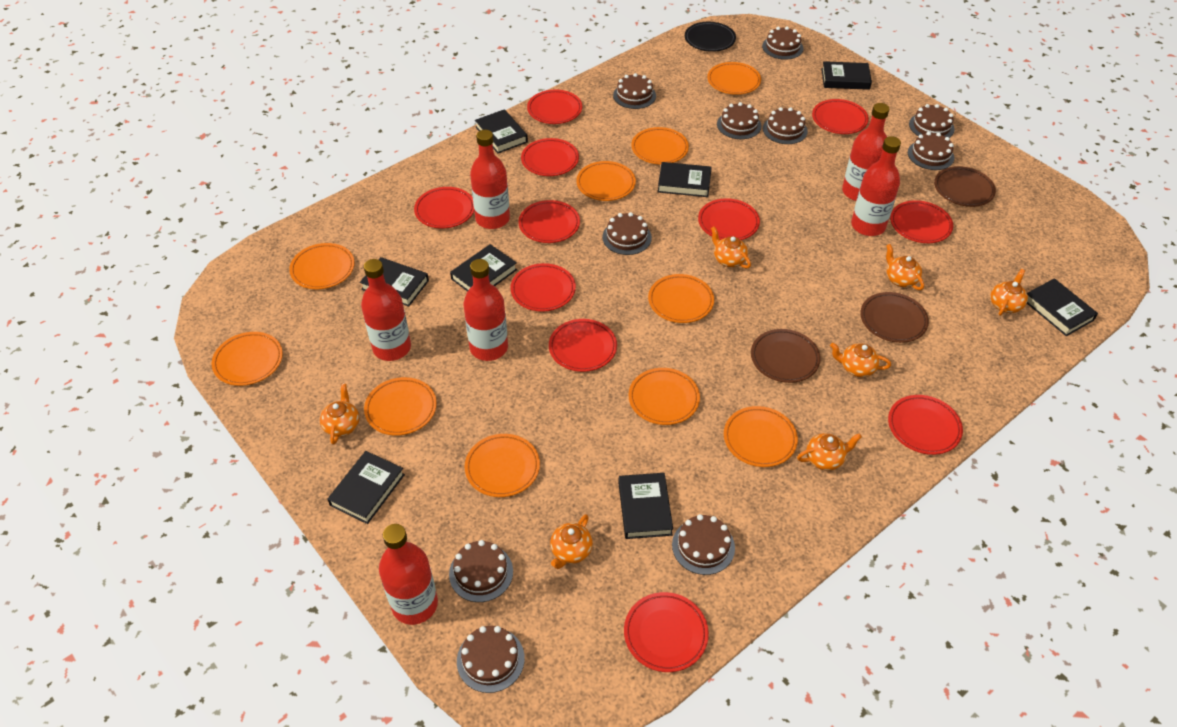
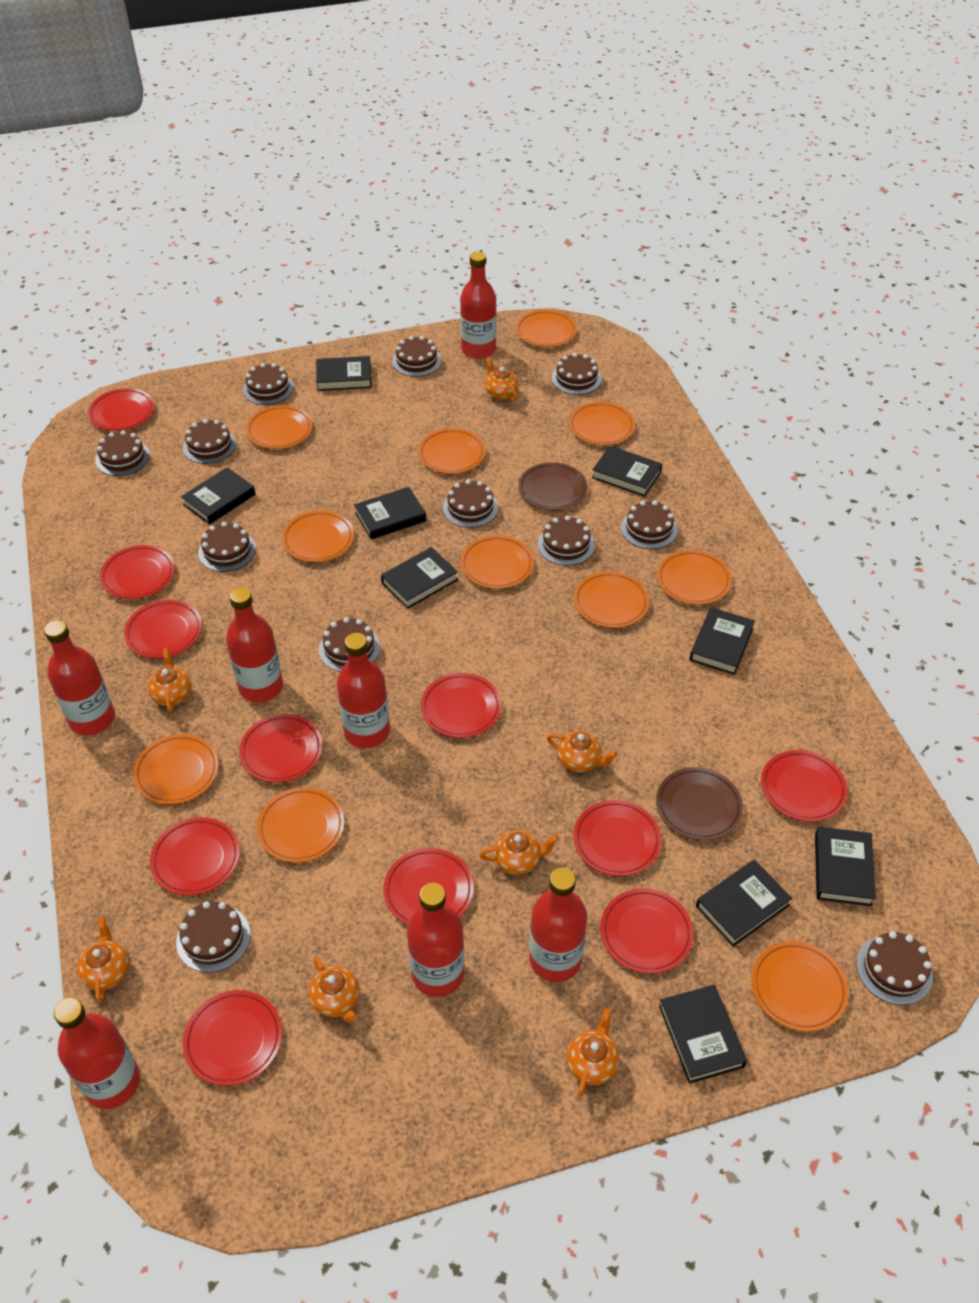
black book: 8 -> 9
black plate: 1 -> 0
brown cake: 10 -> 12
brown plate: 3 -> 2
orange plate: 10 -> 11
red bottle: 6 -> 7

